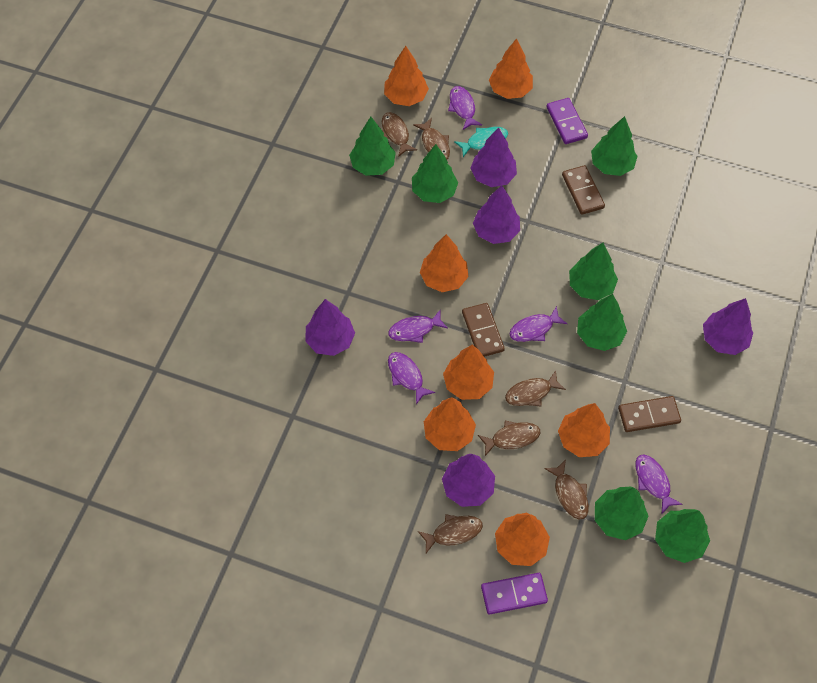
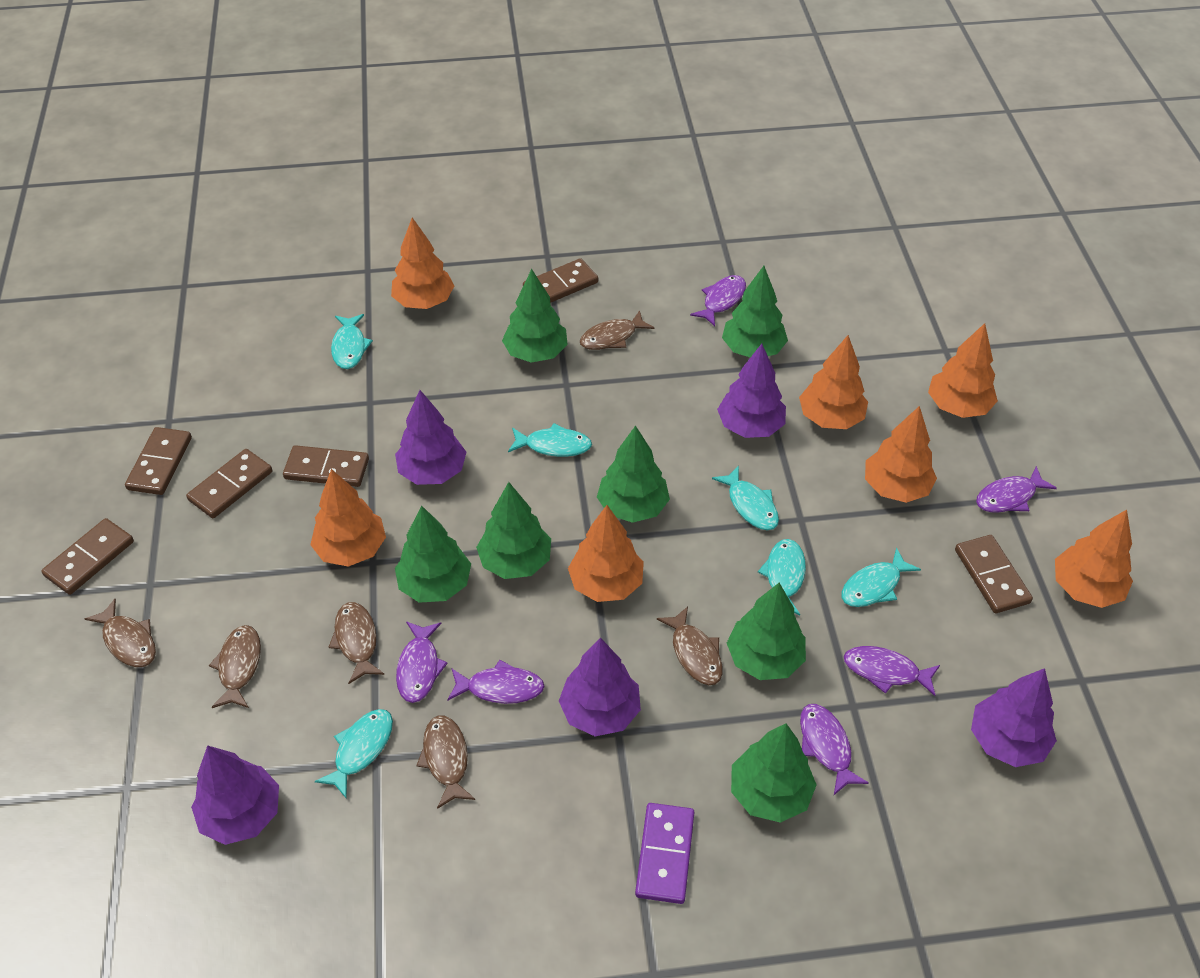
brown domino: 3 -> 6
purple domino: 2 -> 1
purple fish: 5 -> 6
turquoise fish: 1 -> 6

